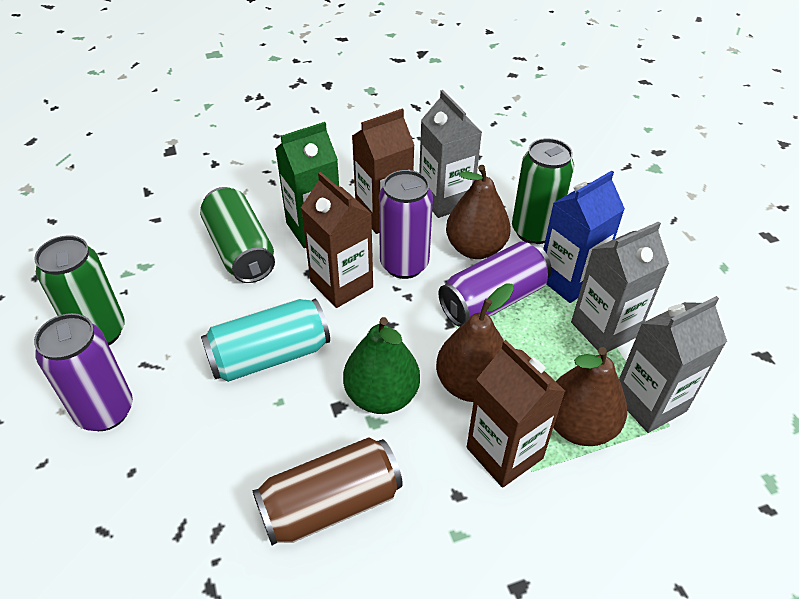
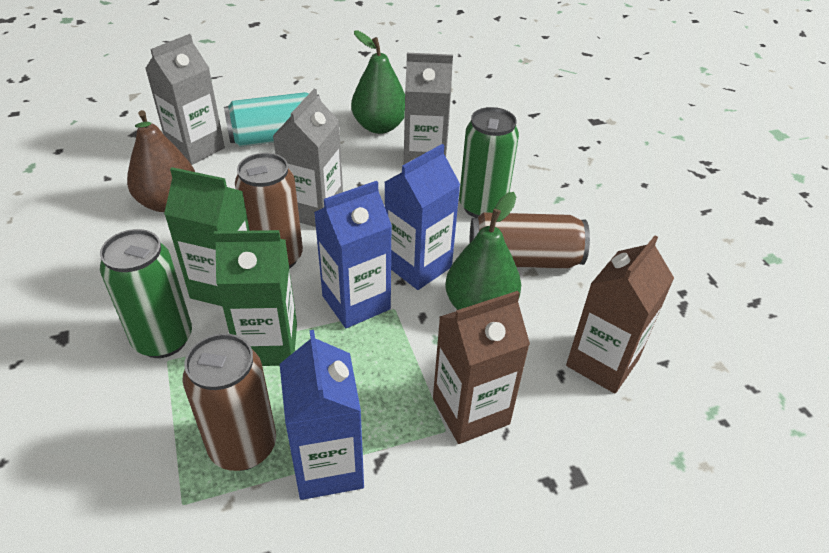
blue carton: 1 -> 3
brown can: 1 -> 3
brown carton: 3 -> 2
brown pear: 3 -> 1
green can: 3 -> 2
green carton: 1 -> 2
green pear: 1 -> 2
purple can: 3 -> 0

